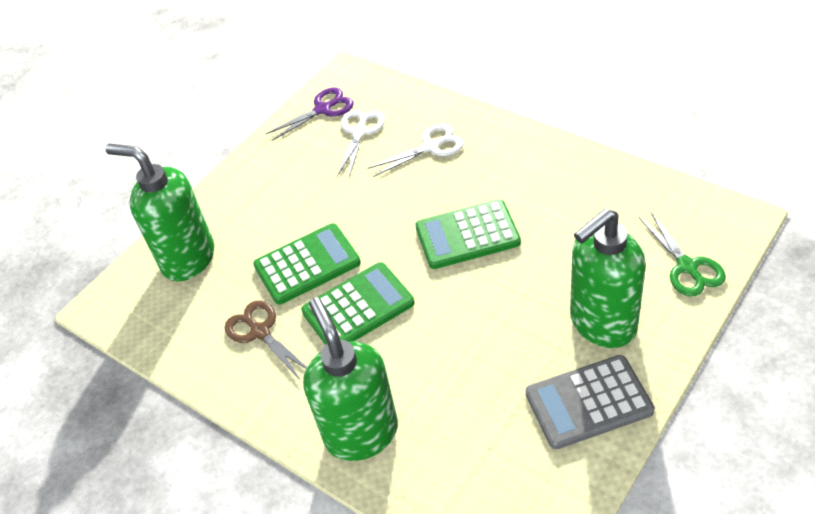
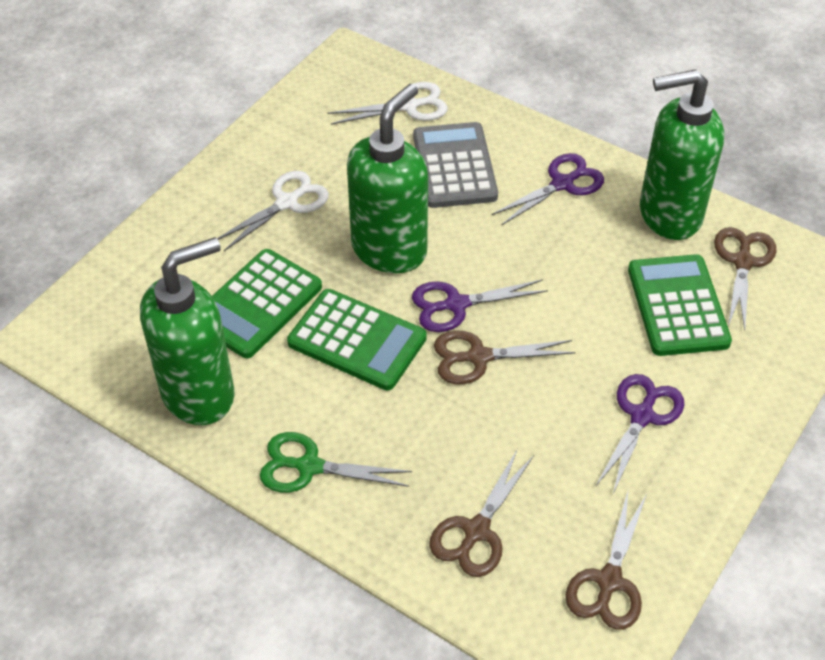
brown scissors: 1 -> 4
purple scissors: 1 -> 3

